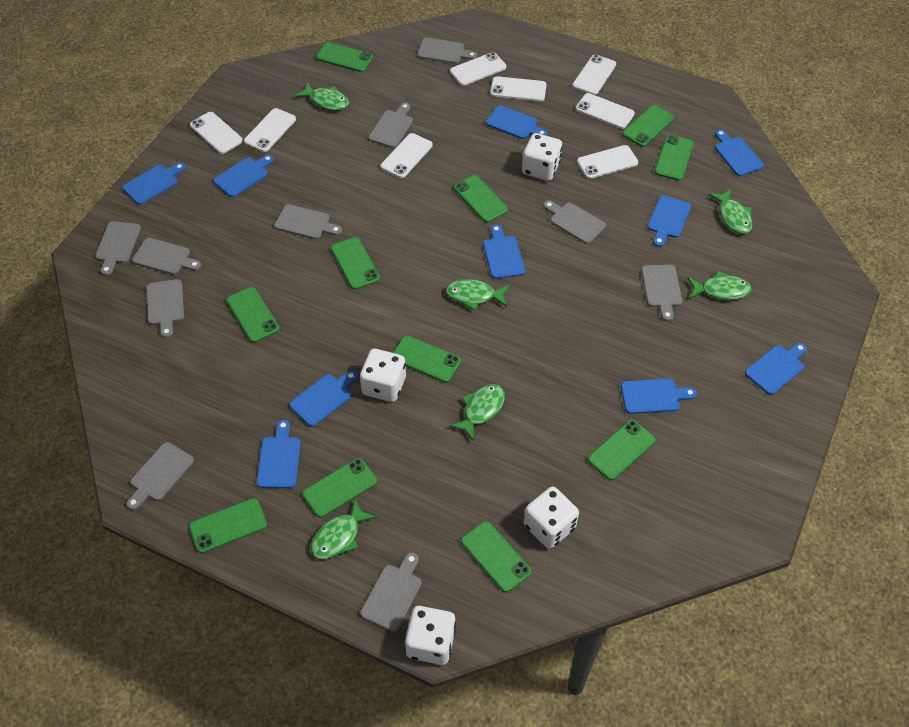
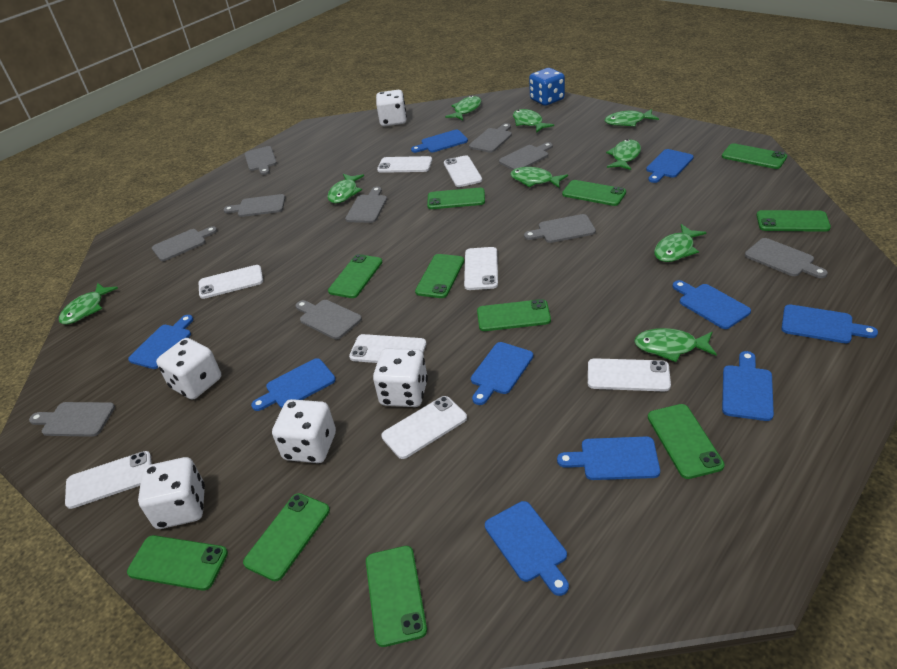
blue dice: 0 -> 1
green fish: 6 -> 9
white dice: 4 -> 5

